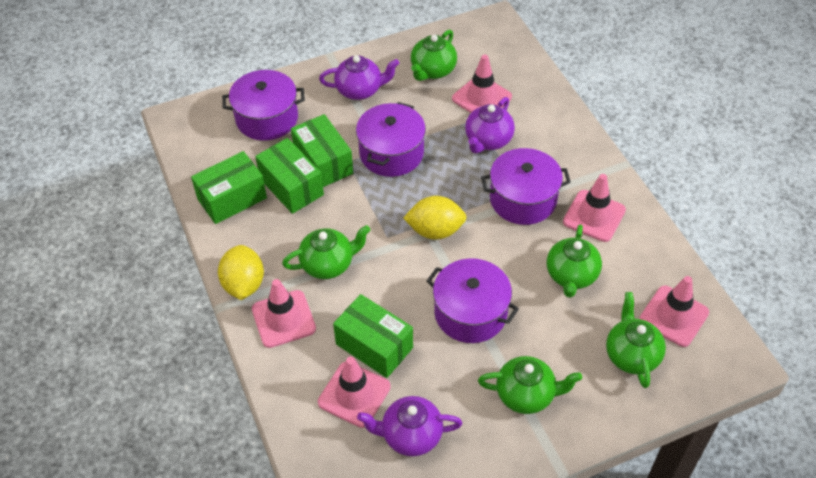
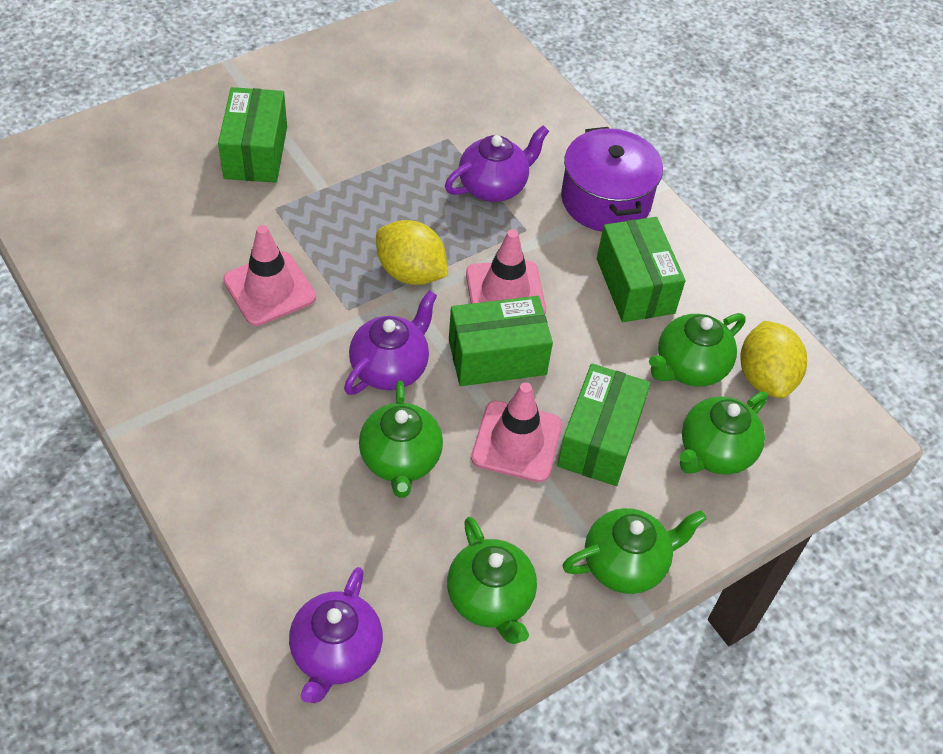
pink traffic cone: 5 -> 3
purple pot: 4 -> 1

